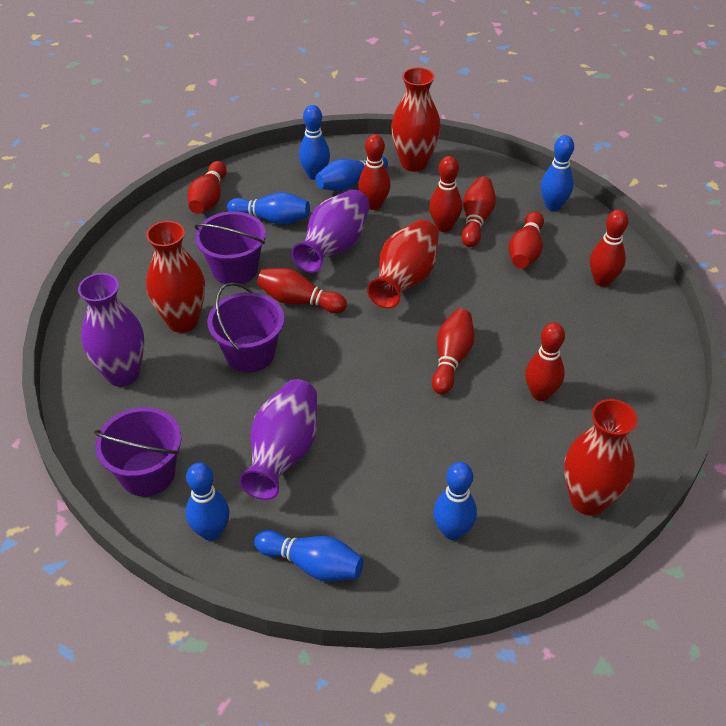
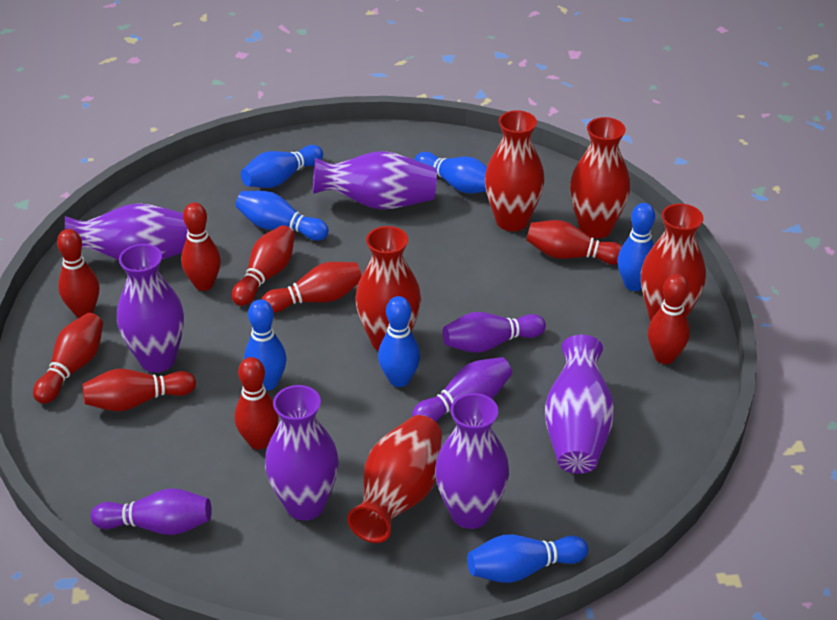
purple bowling pin: 0 -> 3
purple bucket: 3 -> 0
purple vase: 3 -> 6
red vase: 4 -> 5

